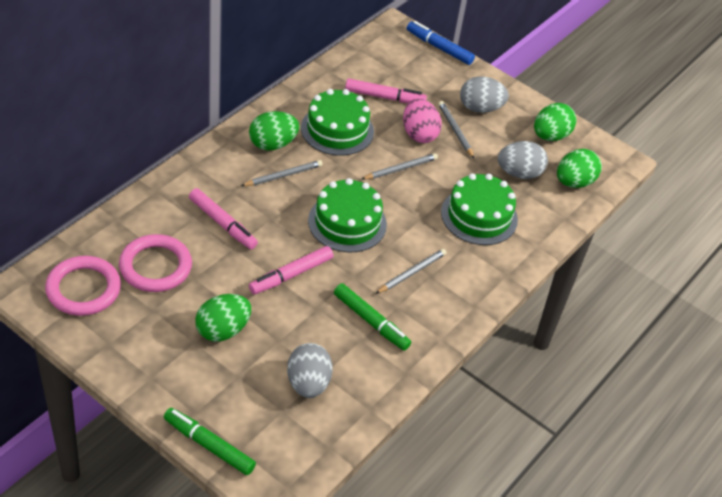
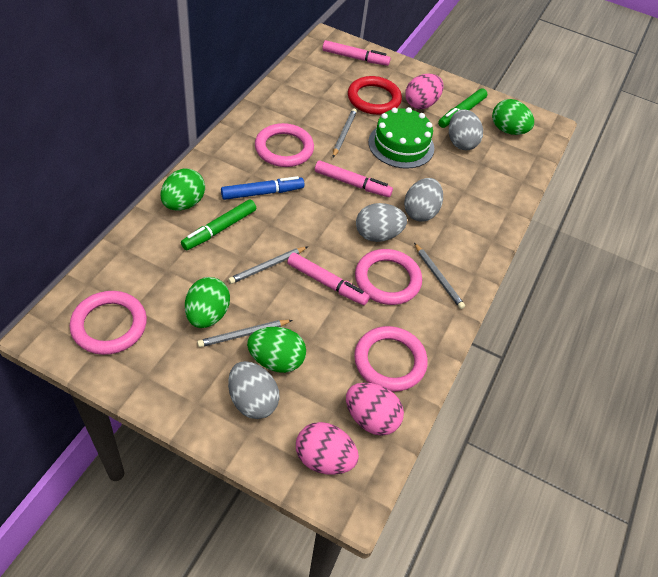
green cake: 3 -> 1
grey egg: 3 -> 4
pink egg: 1 -> 3
pink ring: 2 -> 4
red ring: 0 -> 1

